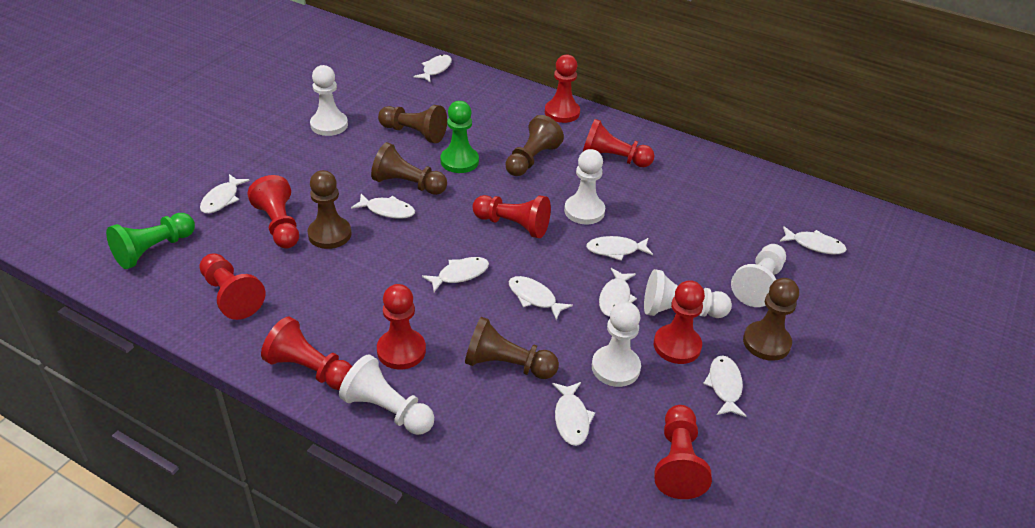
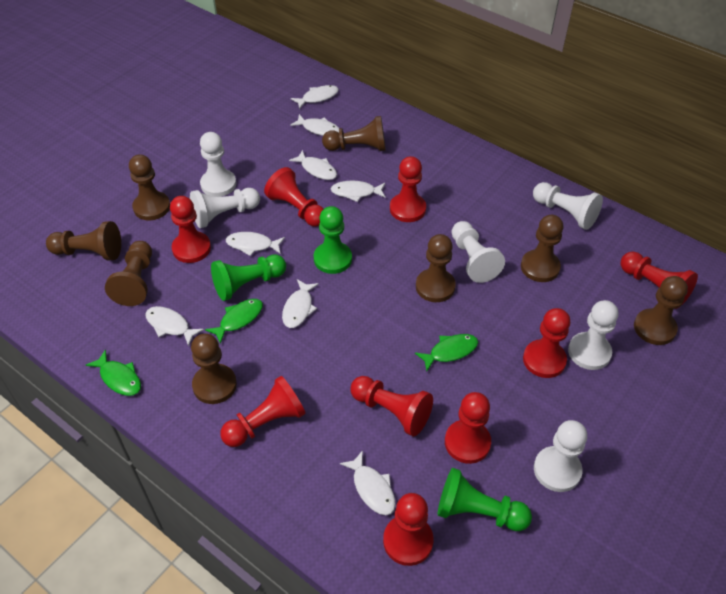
brown pawn: 6 -> 8
green fish: 0 -> 3
green pawn: 2 -> 3
white fish: 10 -> 8

